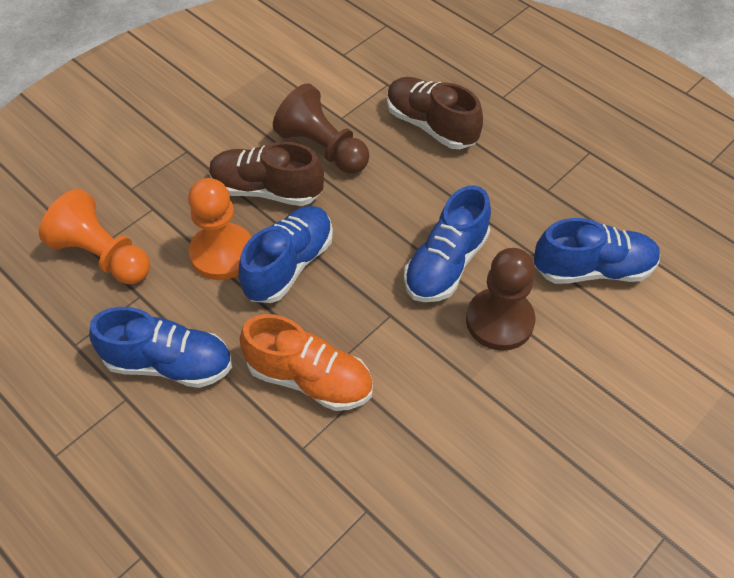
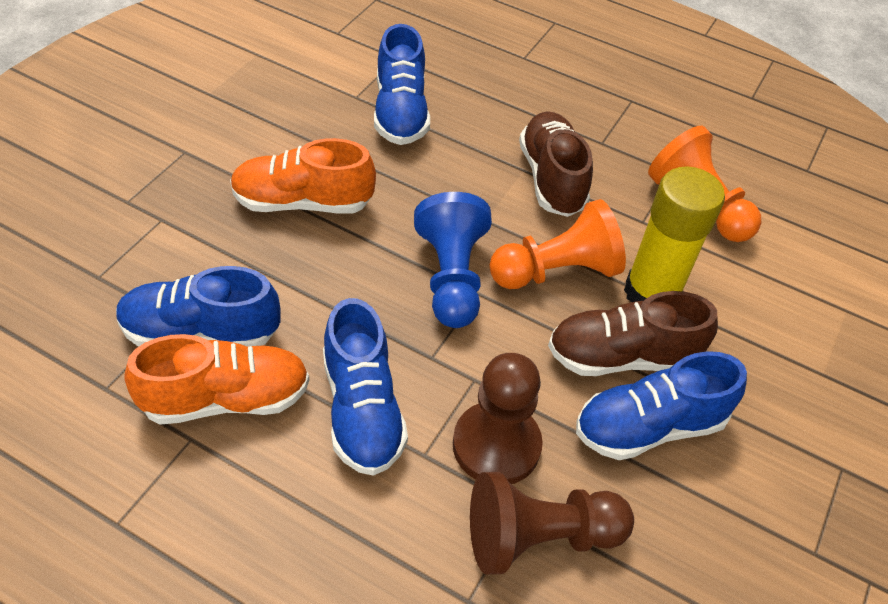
blue pawn: 0 -> 1
orange shoe: 1 -> 2
yellow glue stick: 0 -> 1

